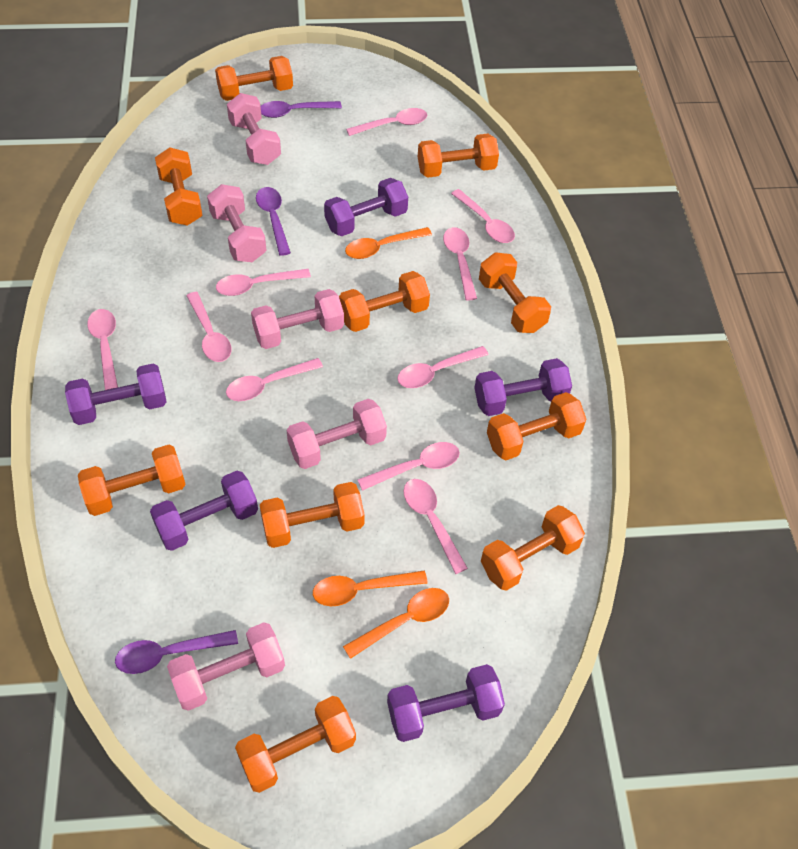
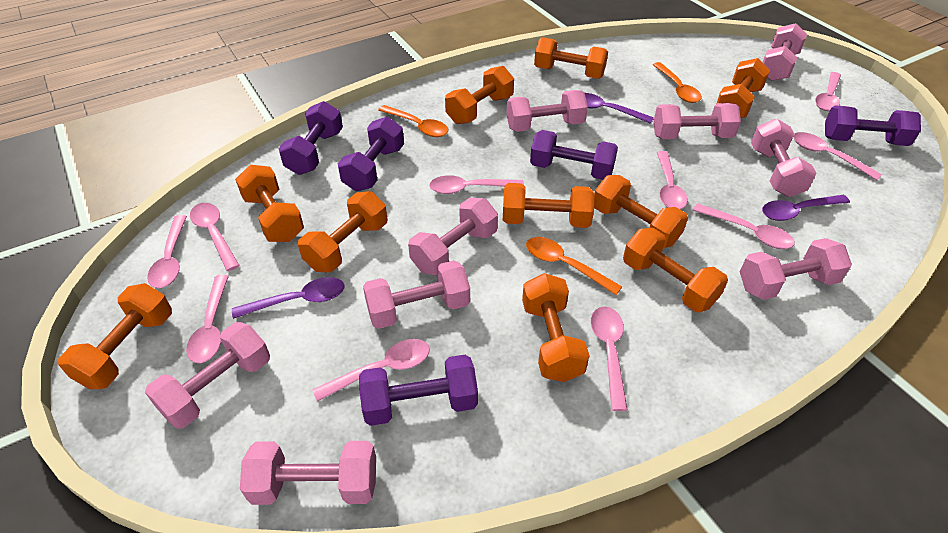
pink dumbbell: 5 -> 9

